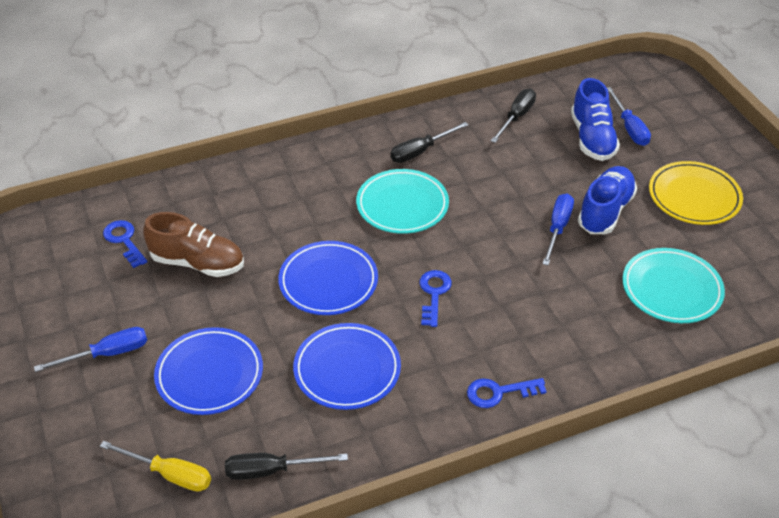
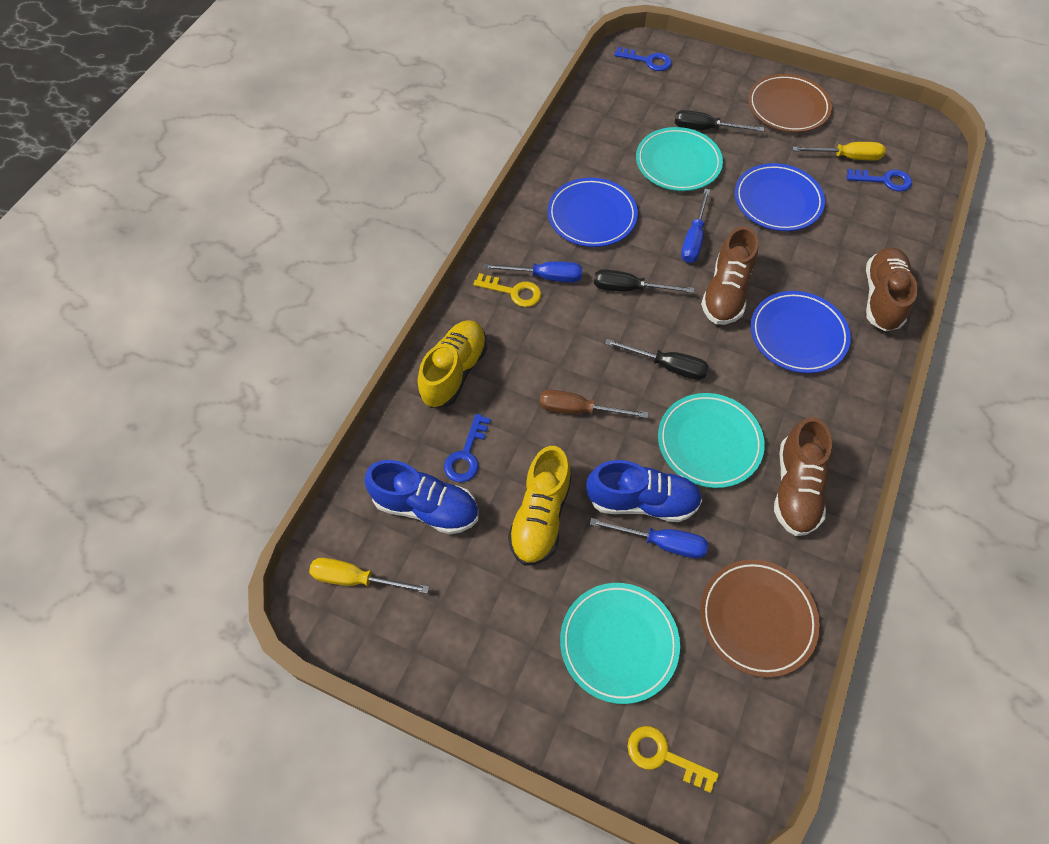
brown plate: 0 -> 2
brown screwdriver: 0 -> 1
brown shoe: 1 -> 3
turquoise plate: 2 -> 3
yellow key: 0 -> 2
yellow plate: 1 -> 0
yellow screwdriver: 1 -> 2
yellow shoe: 0 -> 2

